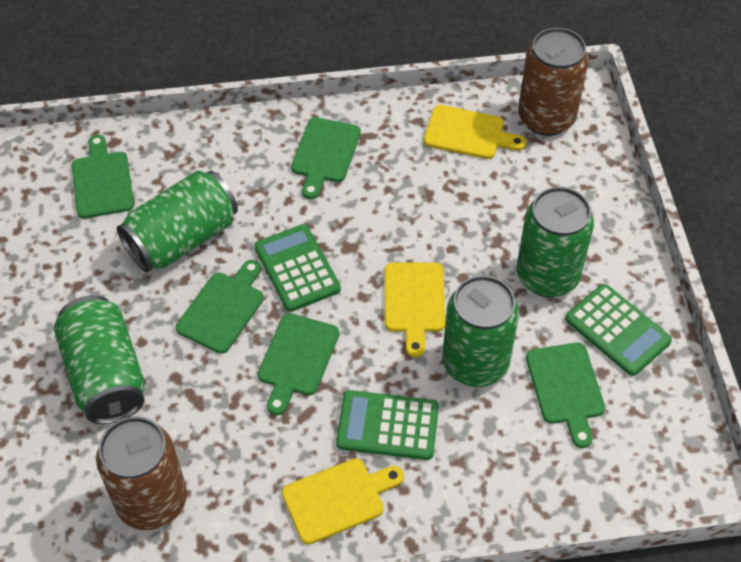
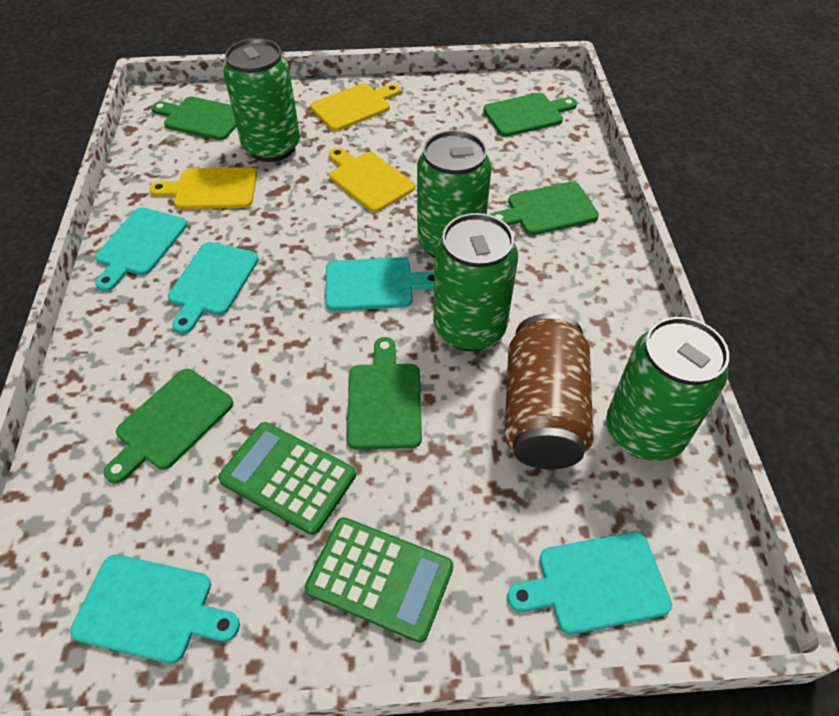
brown can: 2 -> 1
green calculator: 3 -> 2
turquoise cutting board: 0 -> 5

